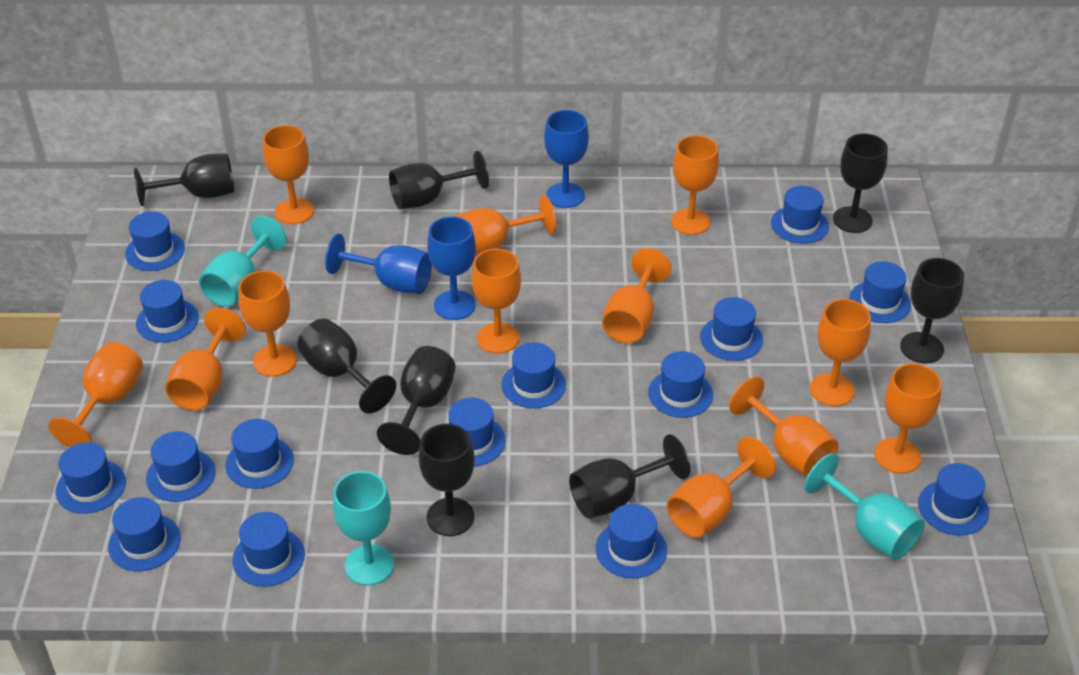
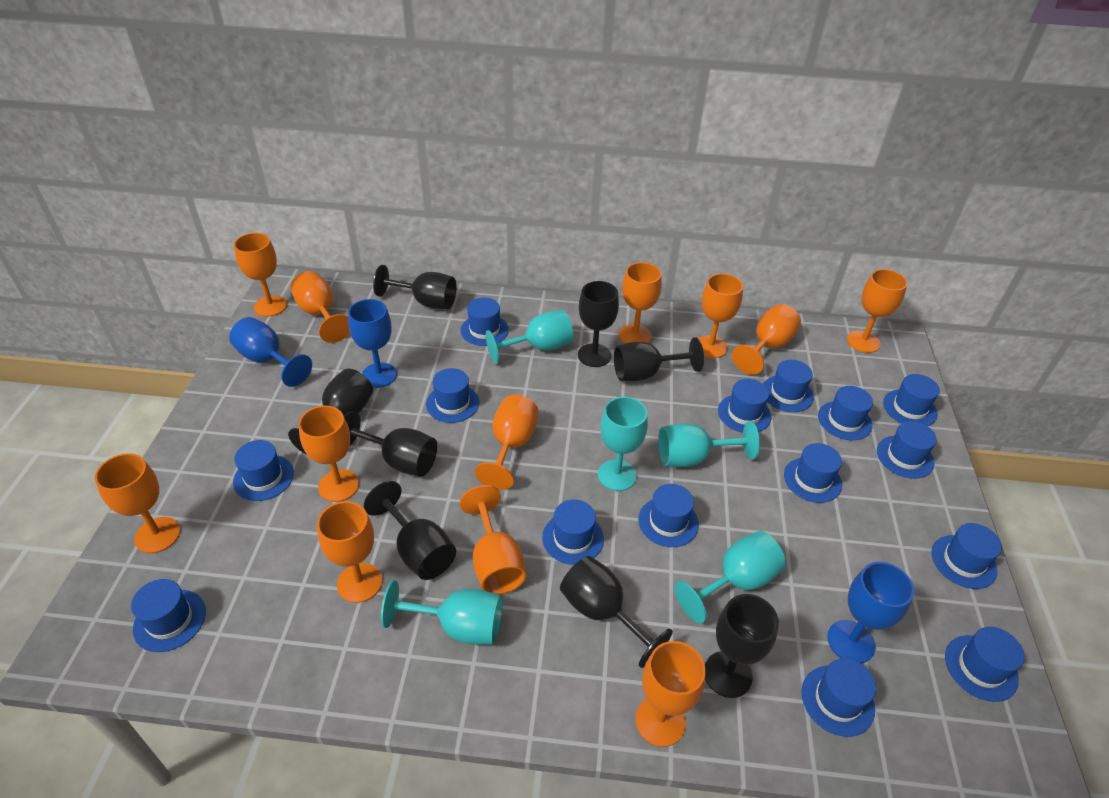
turquoise goblet: 3 -> 5

